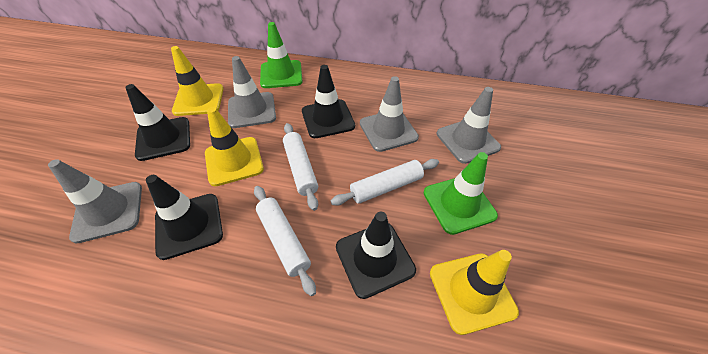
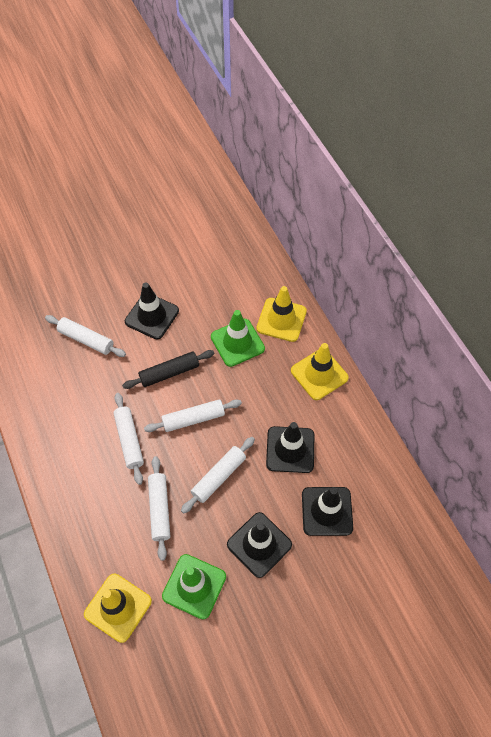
black rolling pin: 0 -> 1
grey traffic cone: 4 -> 0
white rolling pin: 3 -> 5

